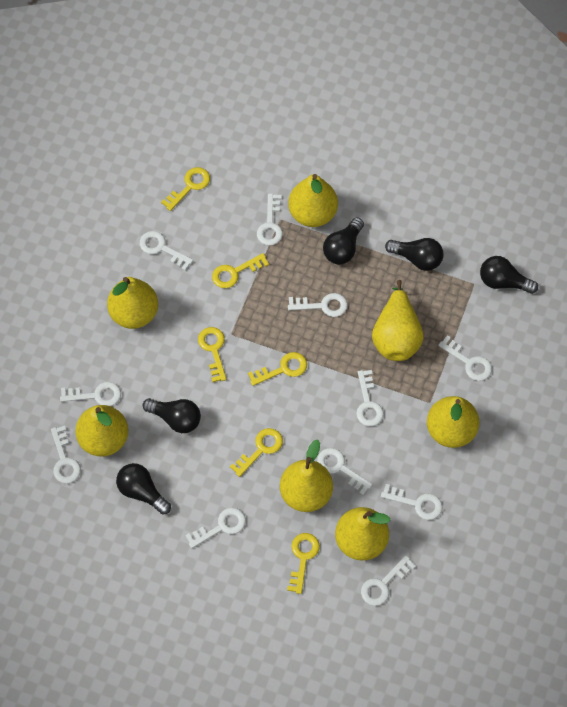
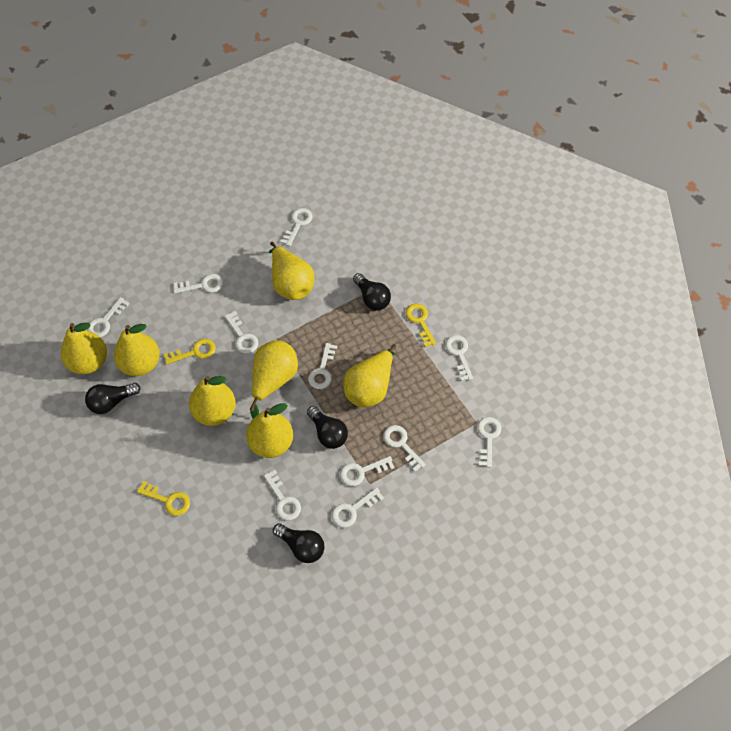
black light bulb: 5 -> 4
yellow key: 6 -> 3

